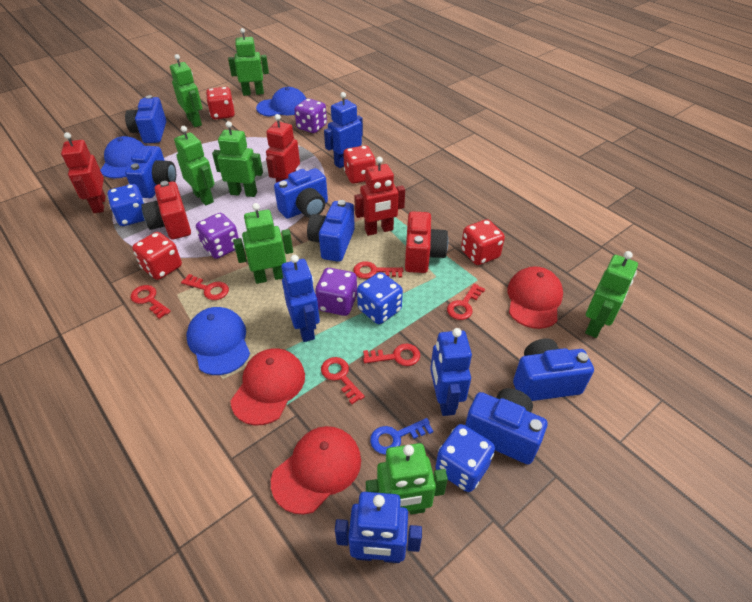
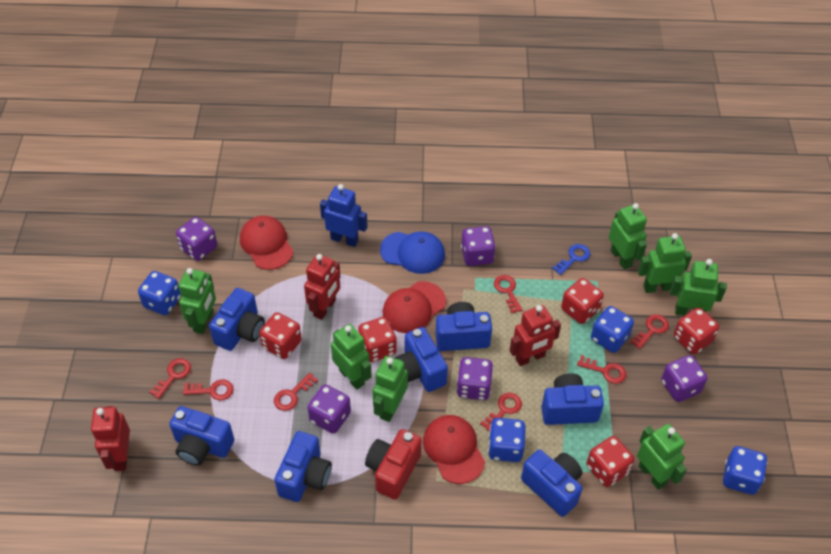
blue camera: 6 -> 7
blue cap: 3 -> 1
blue dice: 3 -> 4
blue robot: 4 -> 1
purple dice: 3 -> 5
red camera: 2 -> 1
red dice: 4 -> 5
red key: 6 -> 7

